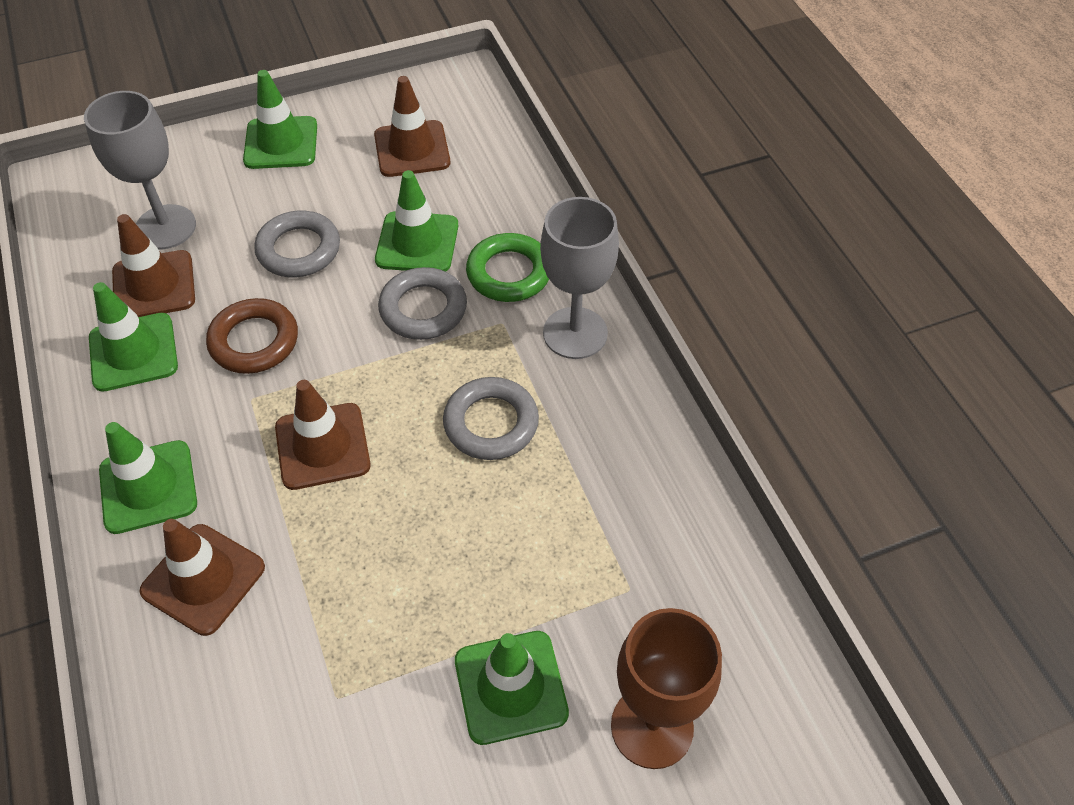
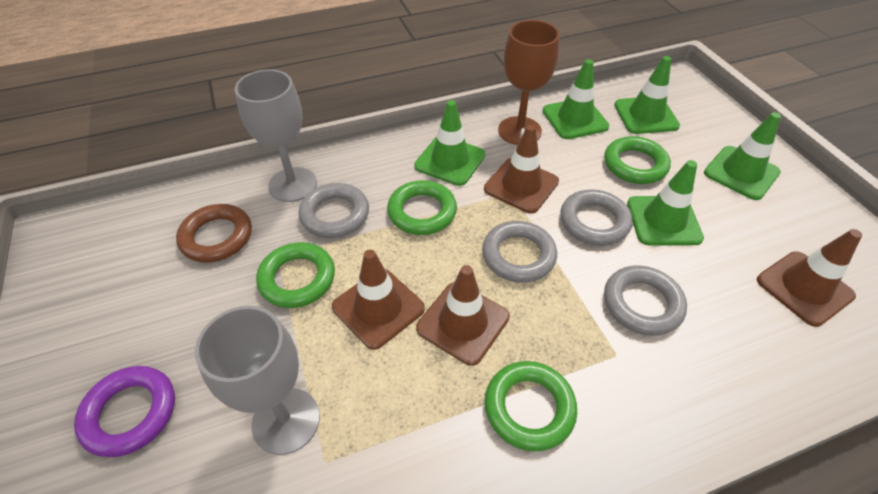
green ring: 1 -> 4
grey ring: 3 -> 4
purple ring: 0 -> 1

